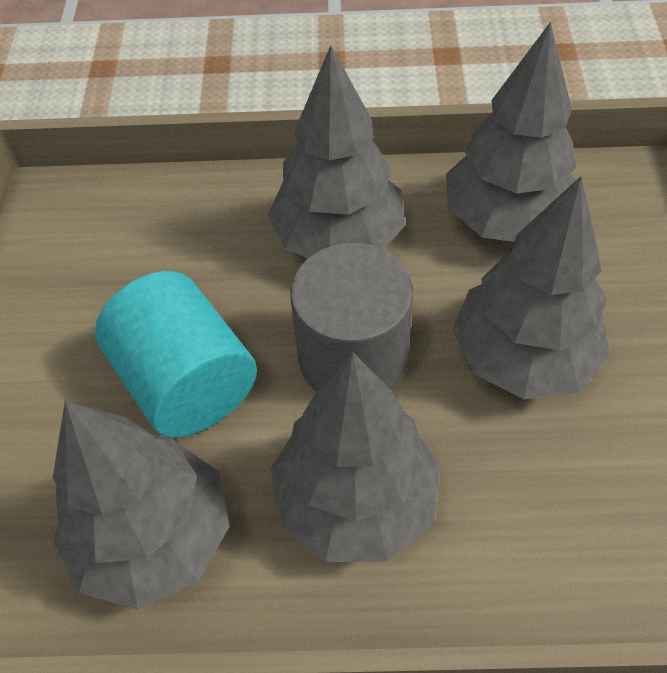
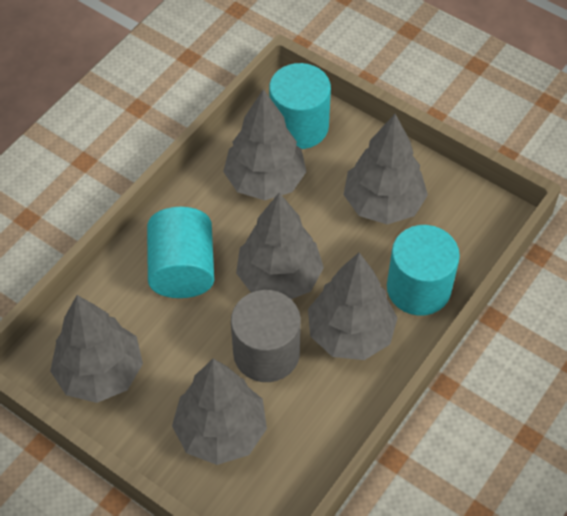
grey tree: 5 -> 6
turquoise cylinder: 1 -> 3

